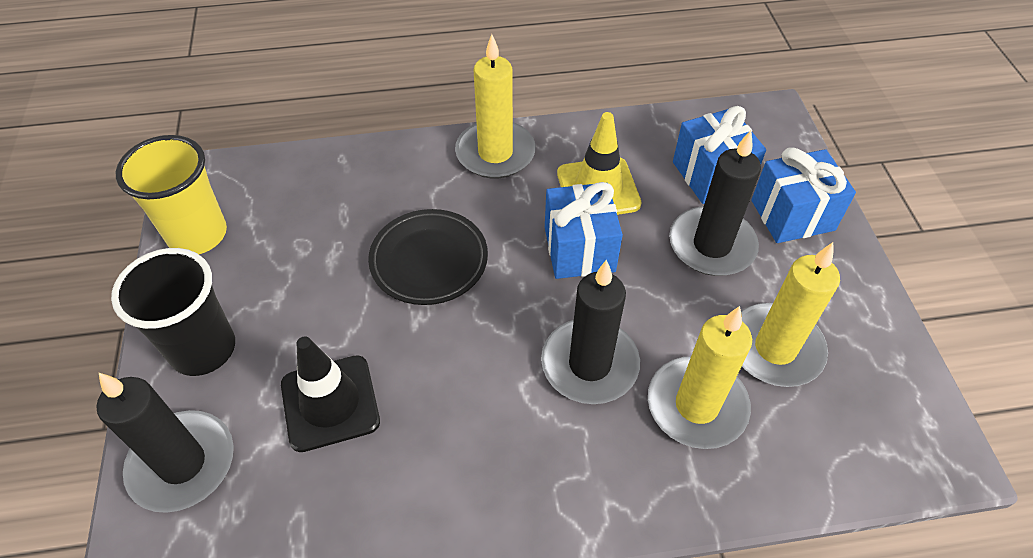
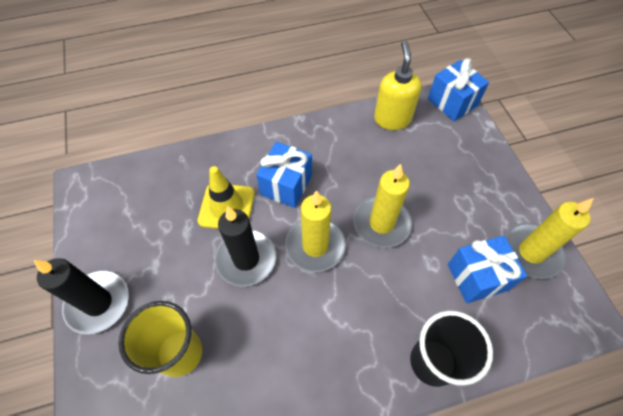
black candle: 3 -> 2
black plate: 1 -> 0
black traffic cone: 1 -> 0
yellow soap dispenser: 0 -> 1

